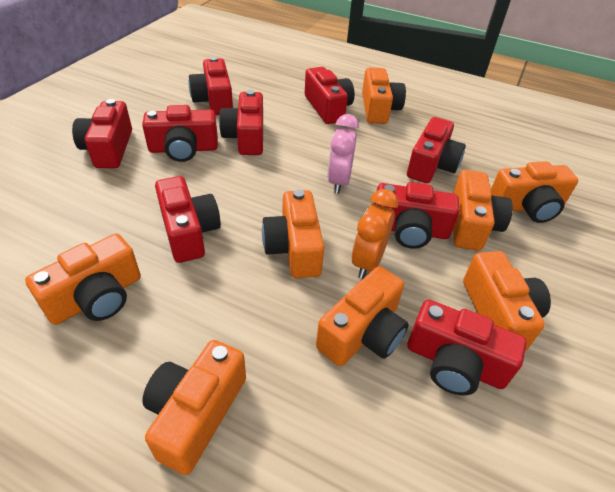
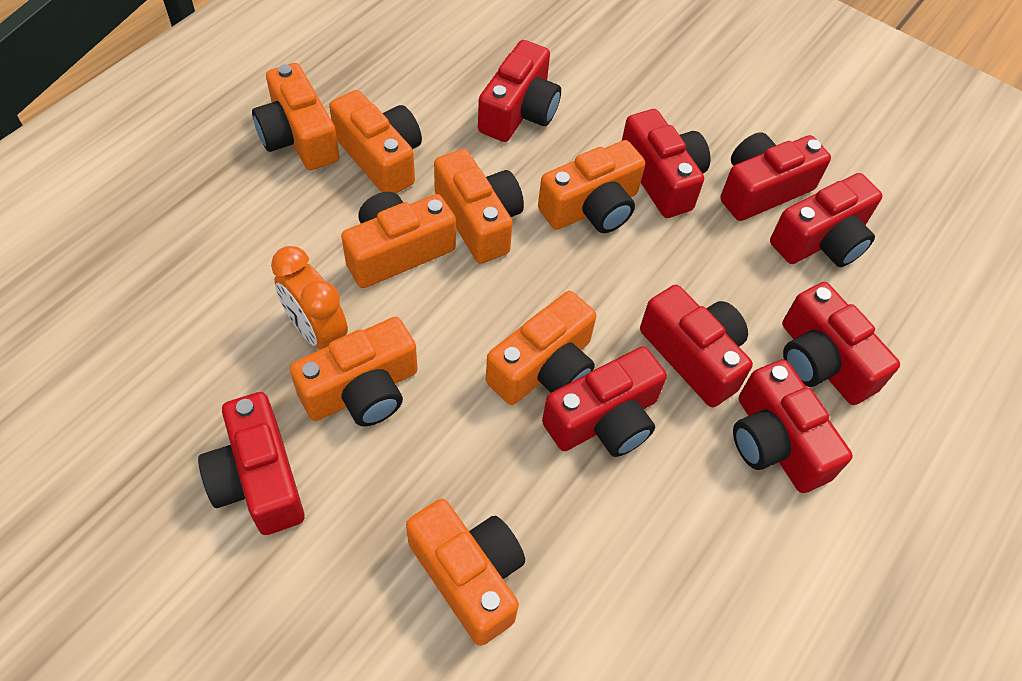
pink clock: 1 -> 0

